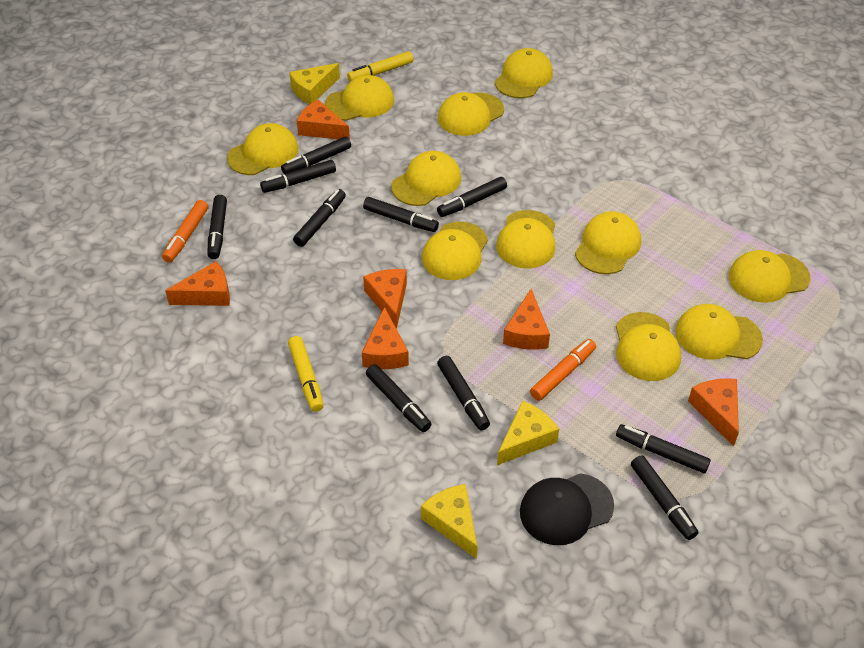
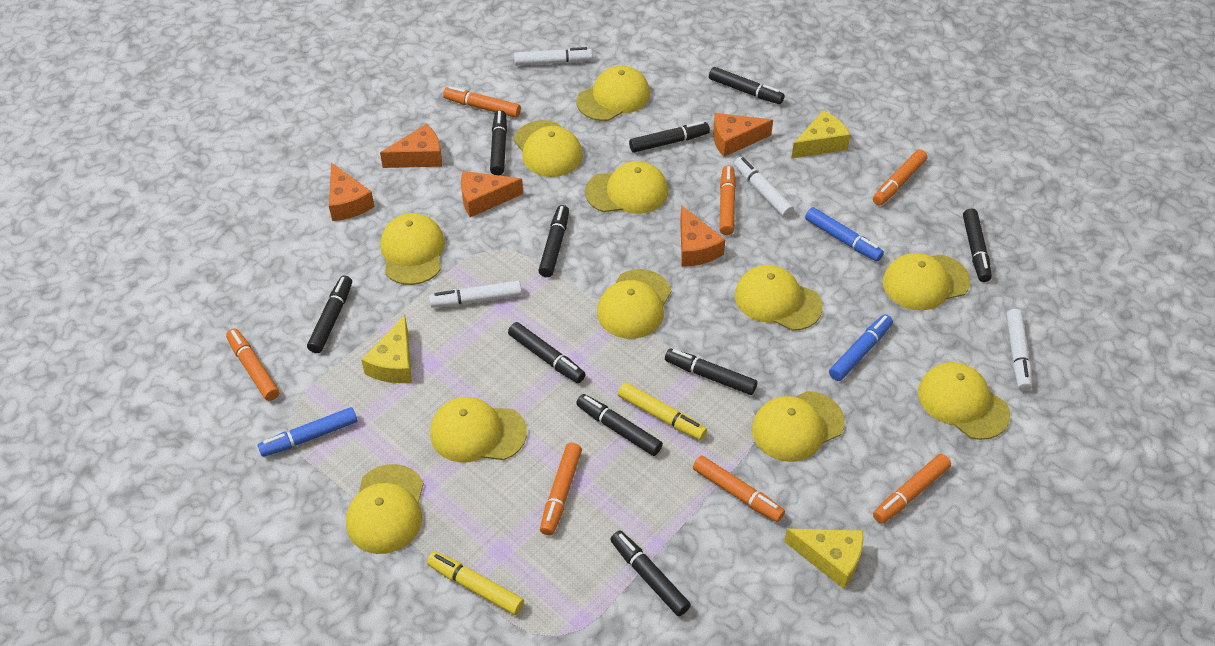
black cap: 1 -> 0
blue marker: 0 -> 3
orange cheese: 6 -> 5
orange marker: 2 -> 7
white marker: 0 -> 4

